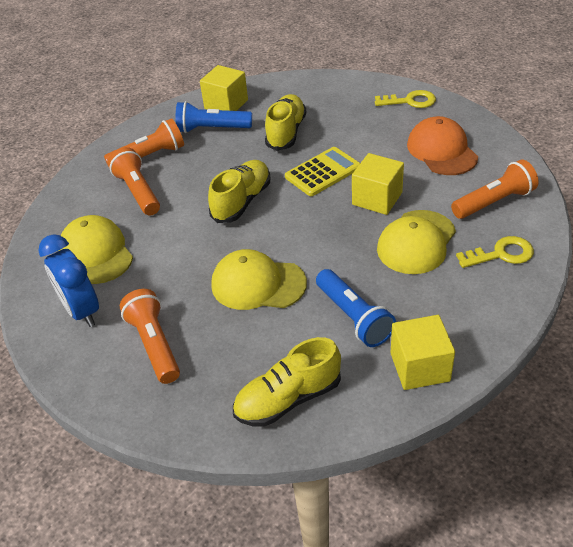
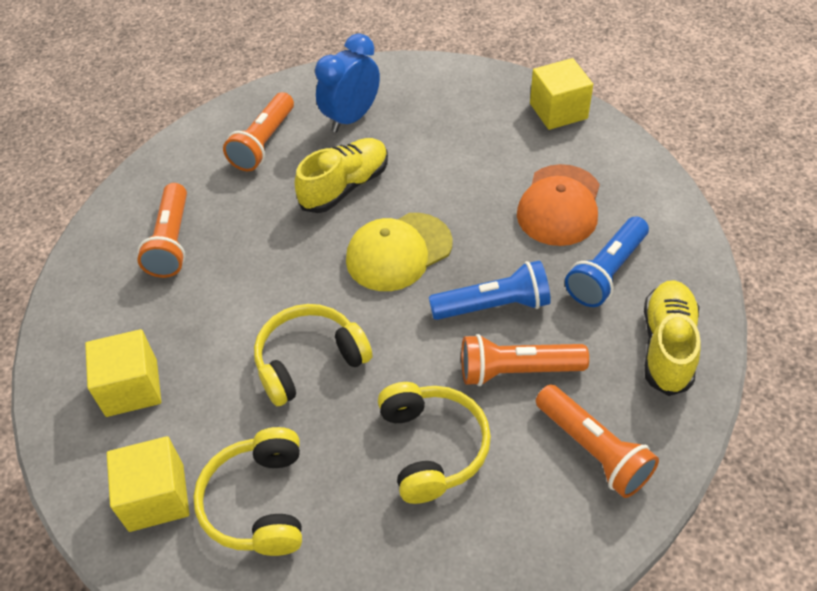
yellow calculator: 1 -> 0
yellow cap: 3 -> 1
yellow headphones: 0 -> 3
yellow key: 2 -> 0
yellow shoe: 3 -> 2

